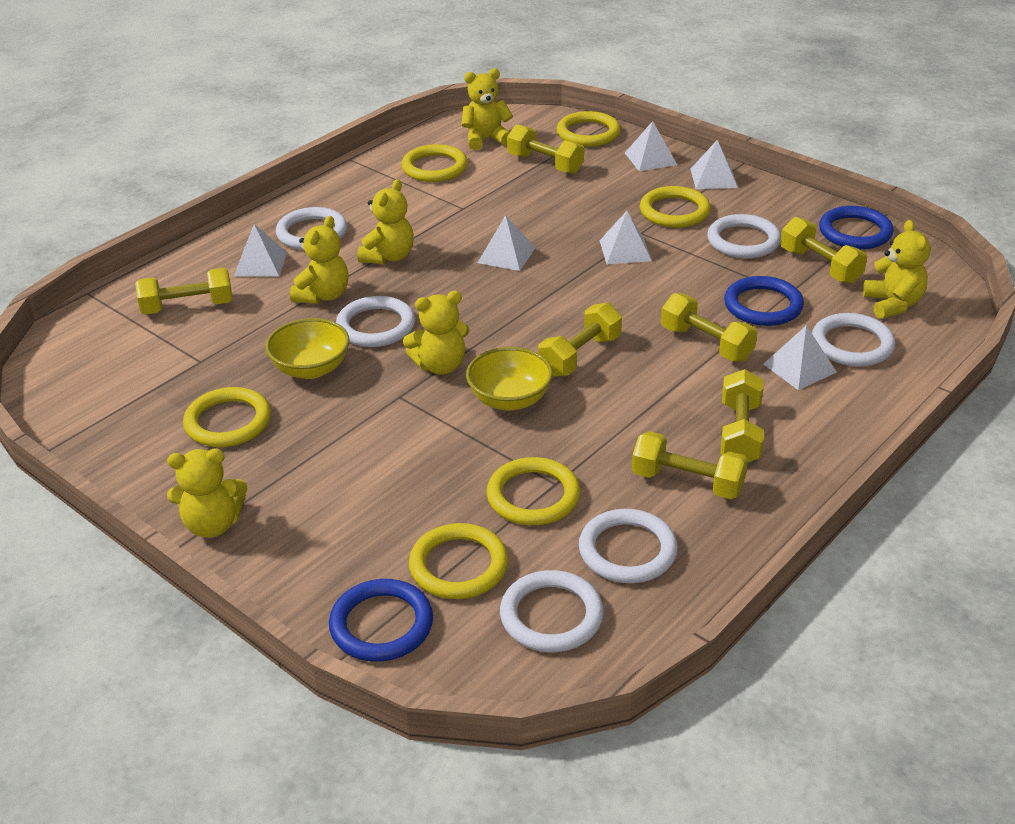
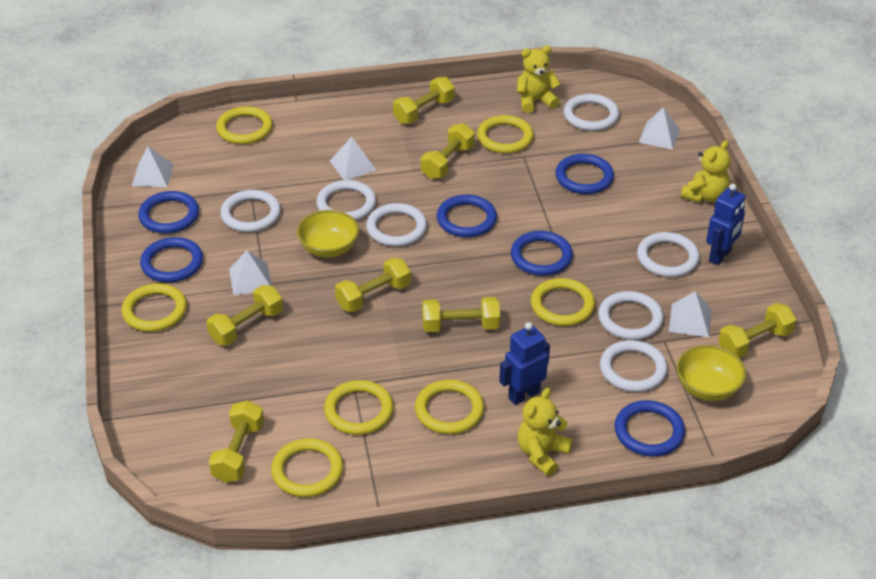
blue ring: 3 -> 6
blue robot: 0 -> 2
white pyramid: 6 -> 5
white ring: 6 -> 7
yellow ring: 6 -> 7
yellow teddy bear: 6 -> 3

